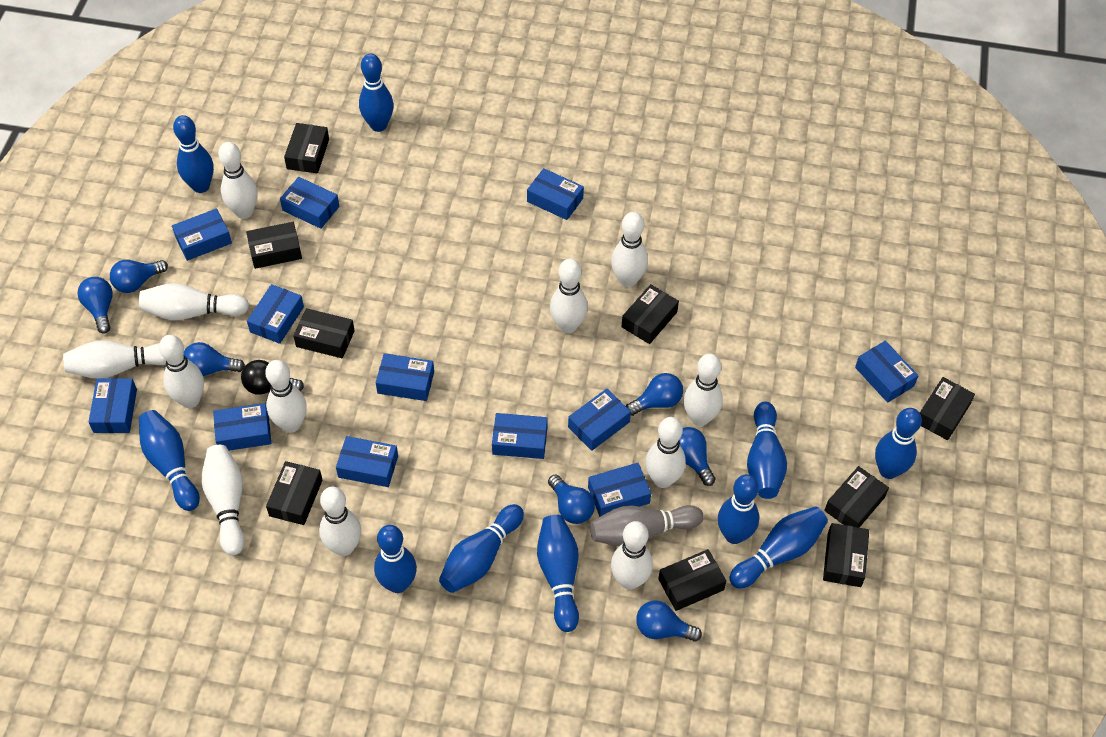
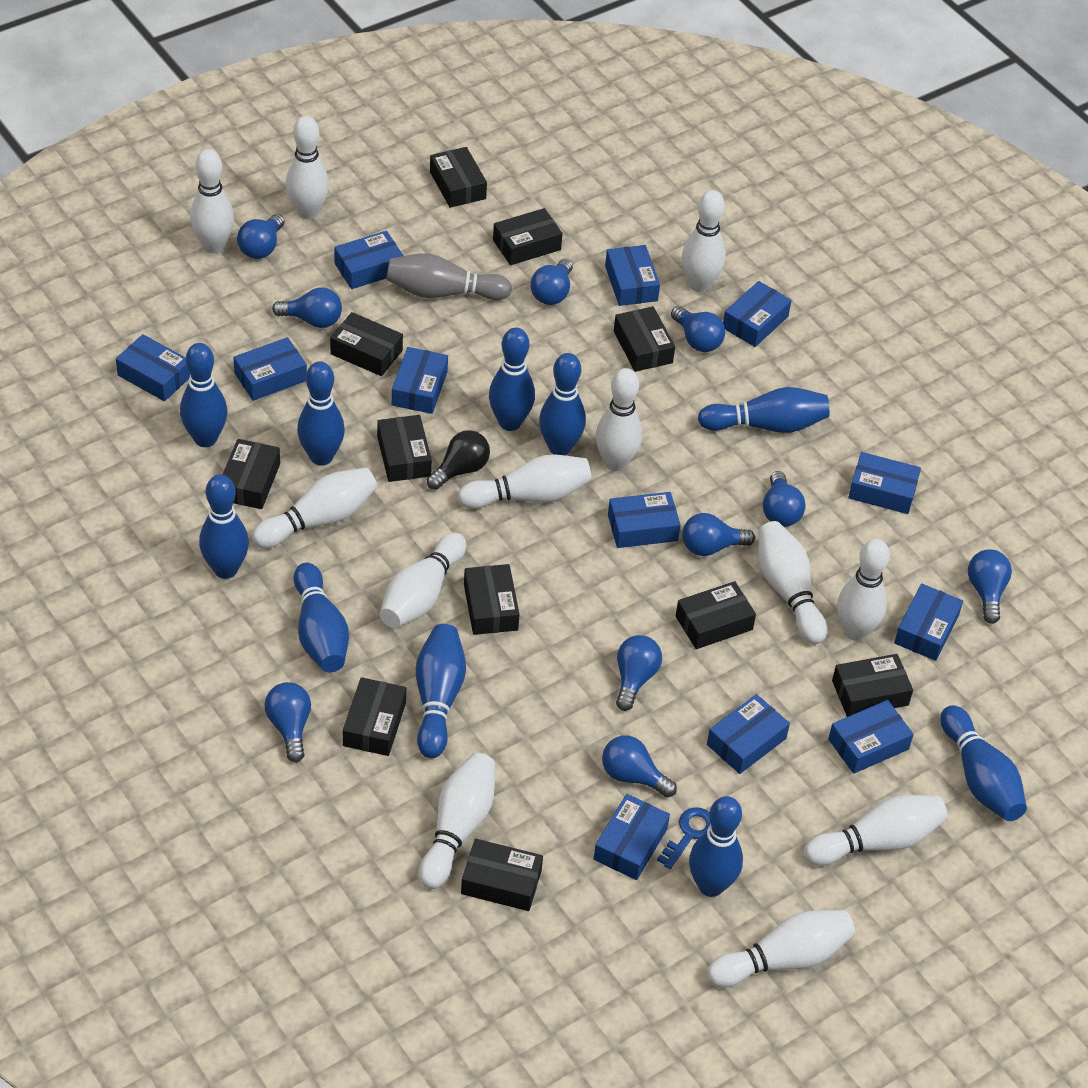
black box: 9 -> 11
blue key: 0 -> 1
blue light bulb: 7 -> 10

